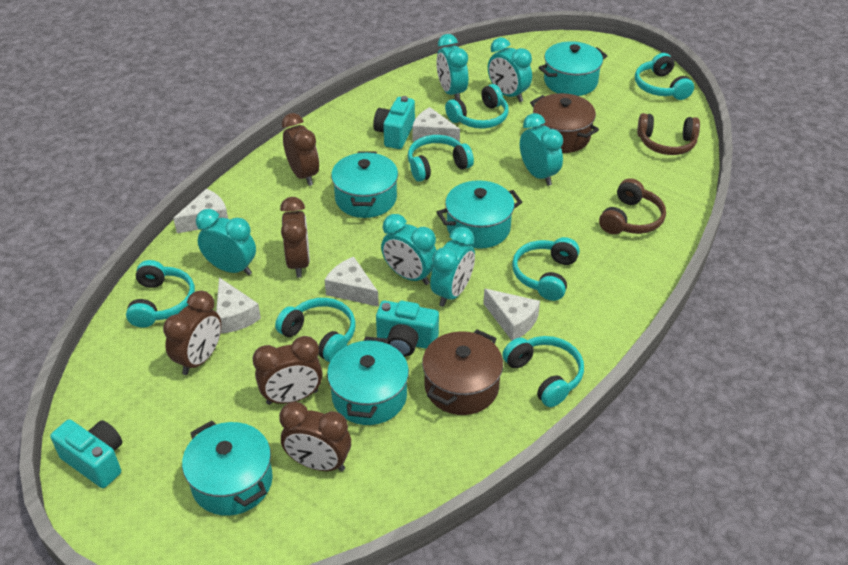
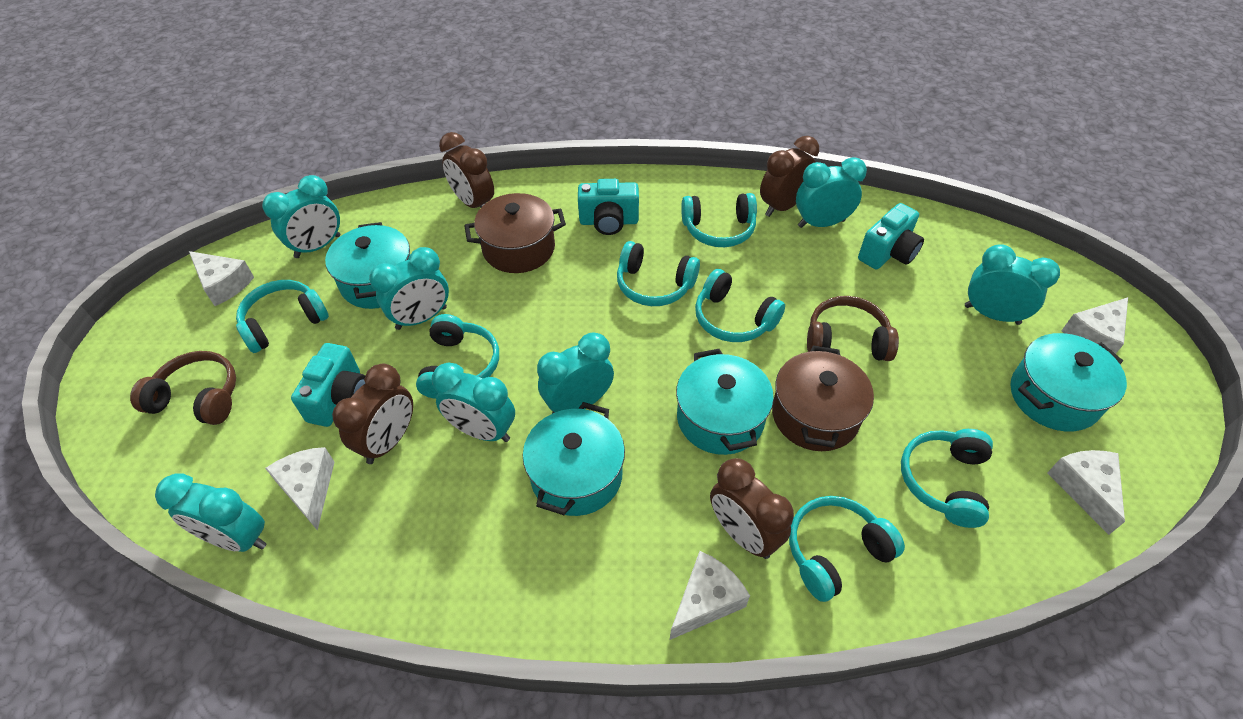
brown clock: 5 -> 4
turquoise clock: 6 -> 7
turquoise pot: 5 -> 4

